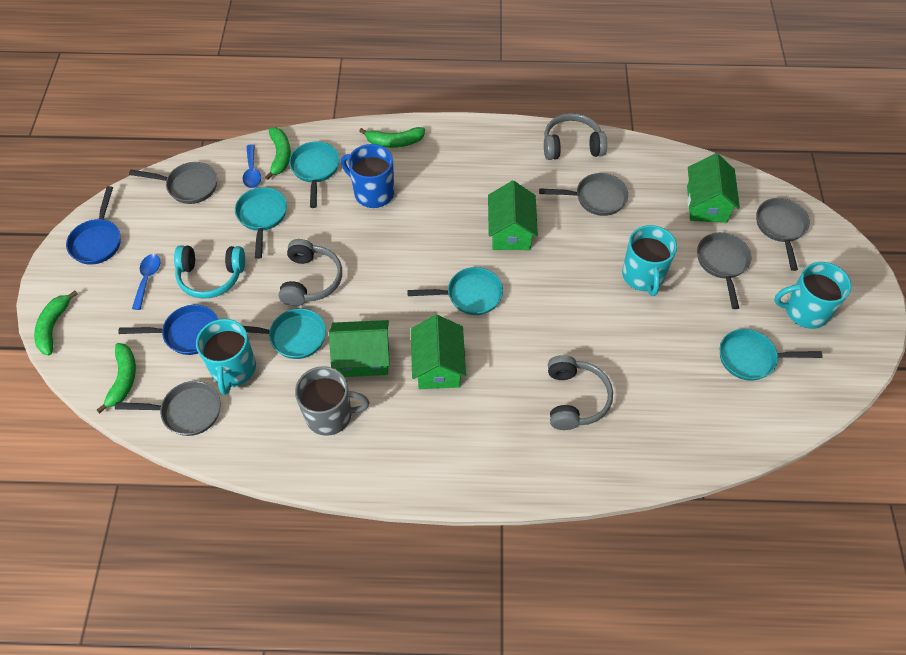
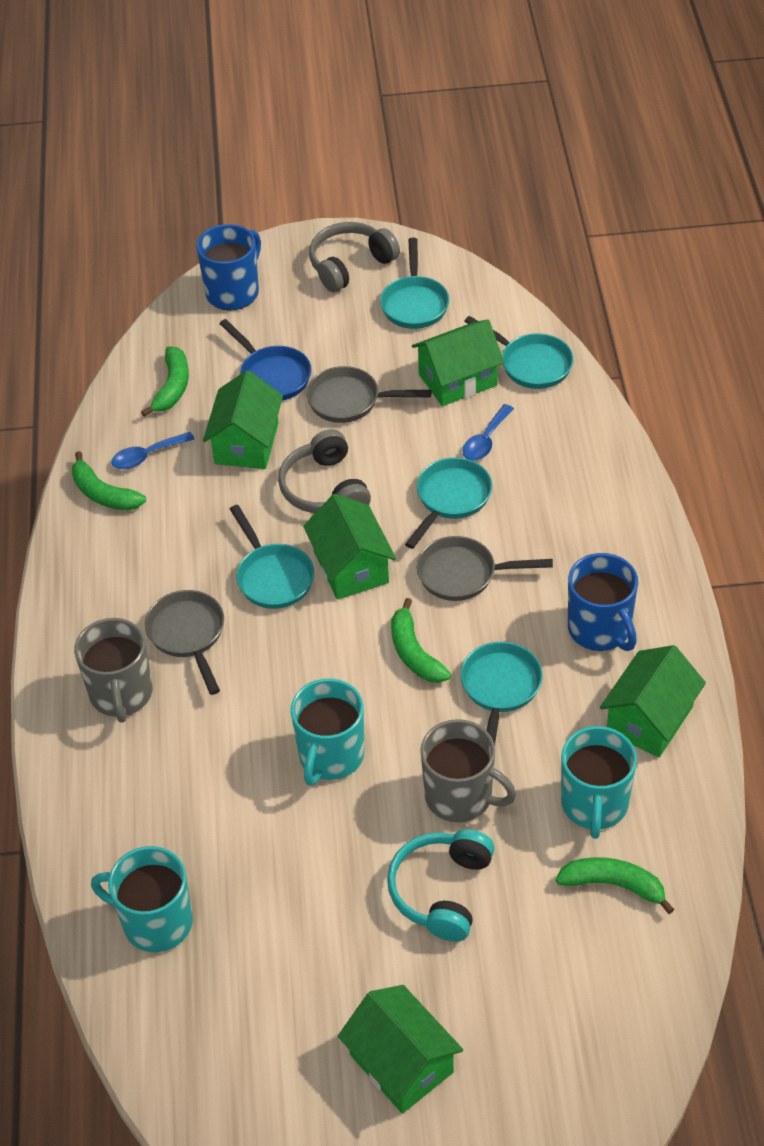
blue mug: 1 -> 2
blue pan: 2 -> 1
green house: 4 -> 5
grey headphones: 3 -> 2
grey mug: 1 -> 2
grey pan: 5 -> 3

